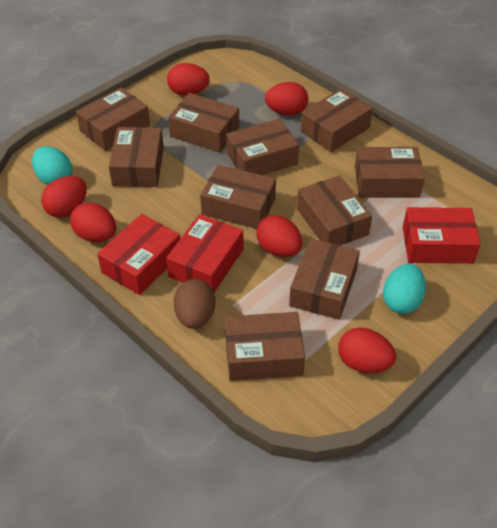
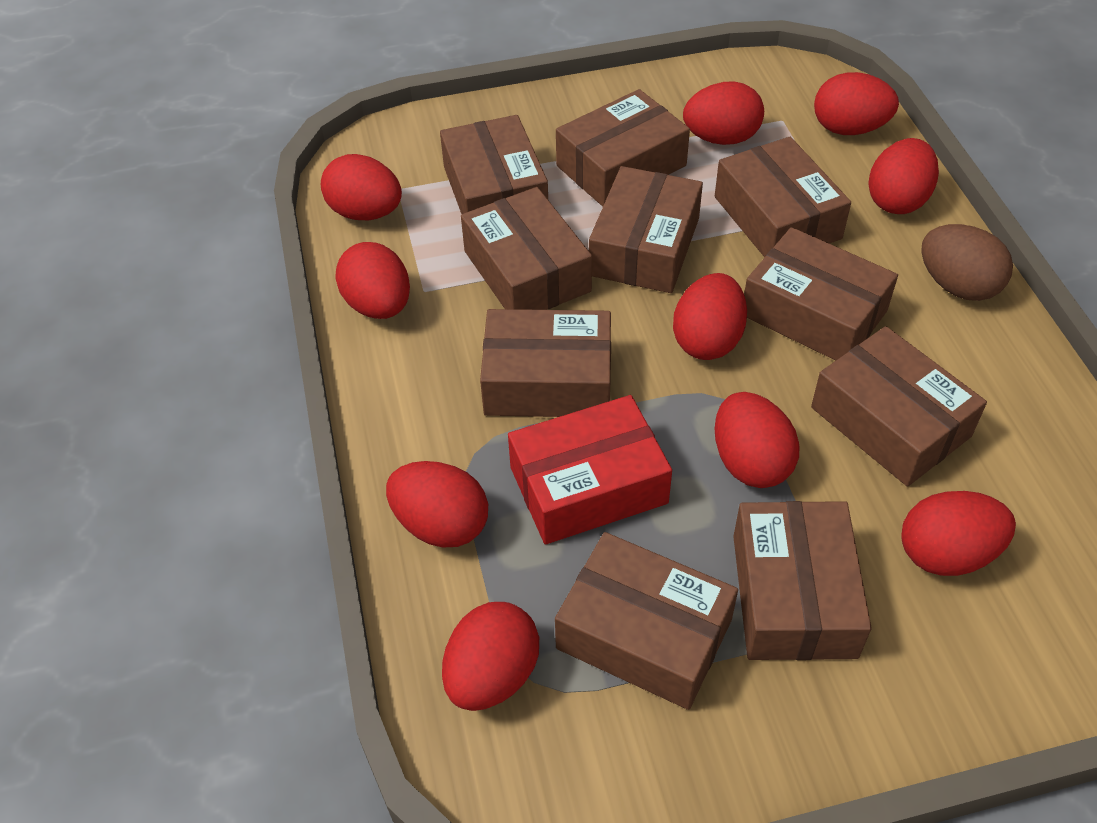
red box: 3 -> 1
red egg: 6 -> 10
turquoise egg: 2 -> 0

